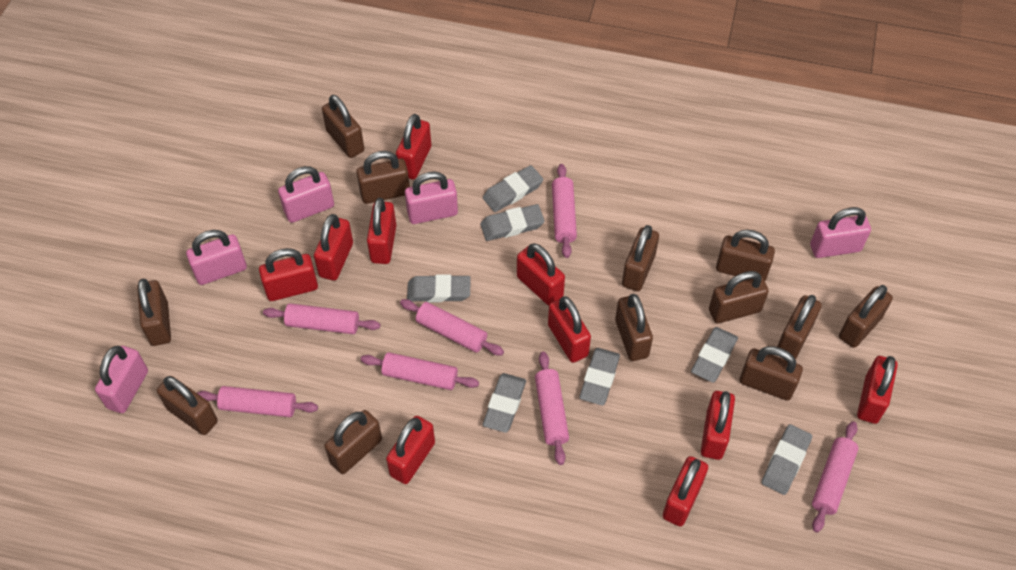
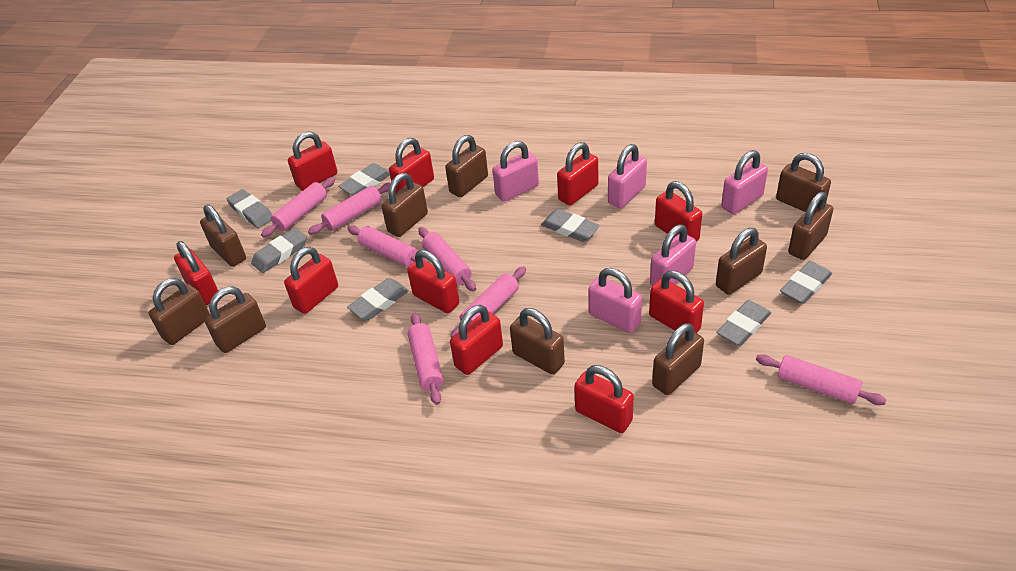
brown padlock: 12 -> 10

